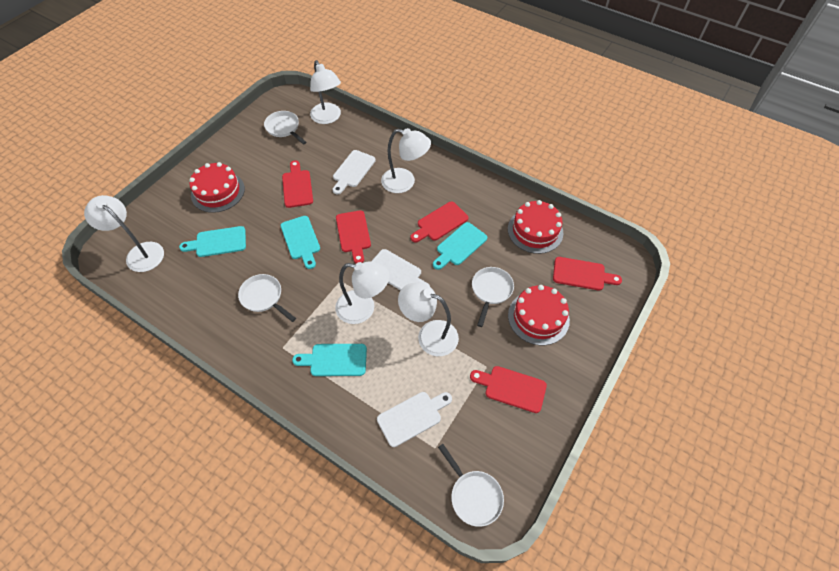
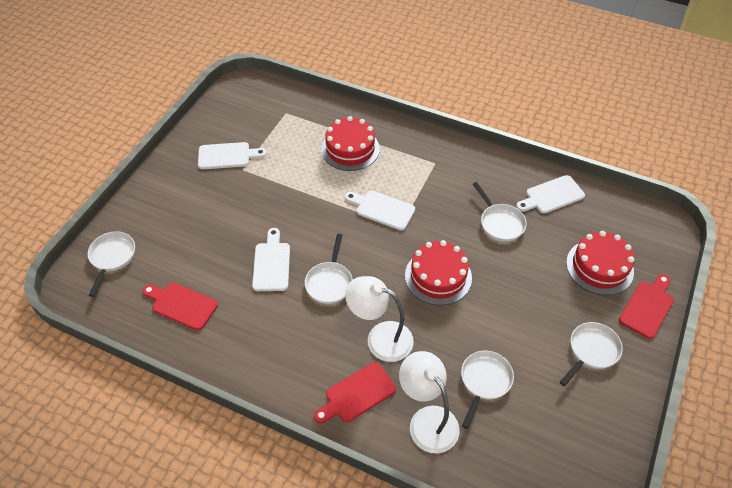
red cutting board: 5 -> 3
turquoise cutting board: 4 -> 0
white cutting board: 3 -> 4
white lamp: 5 -> 2
white pan: 4 -> 5

